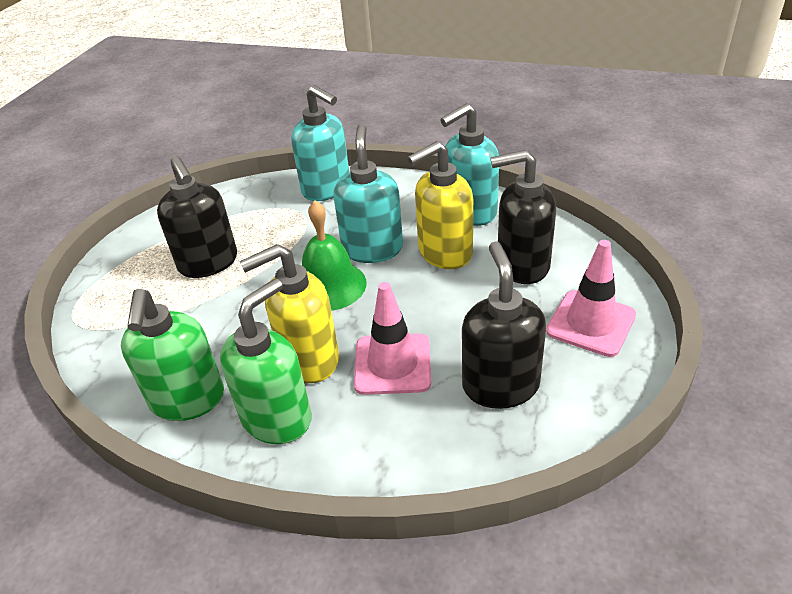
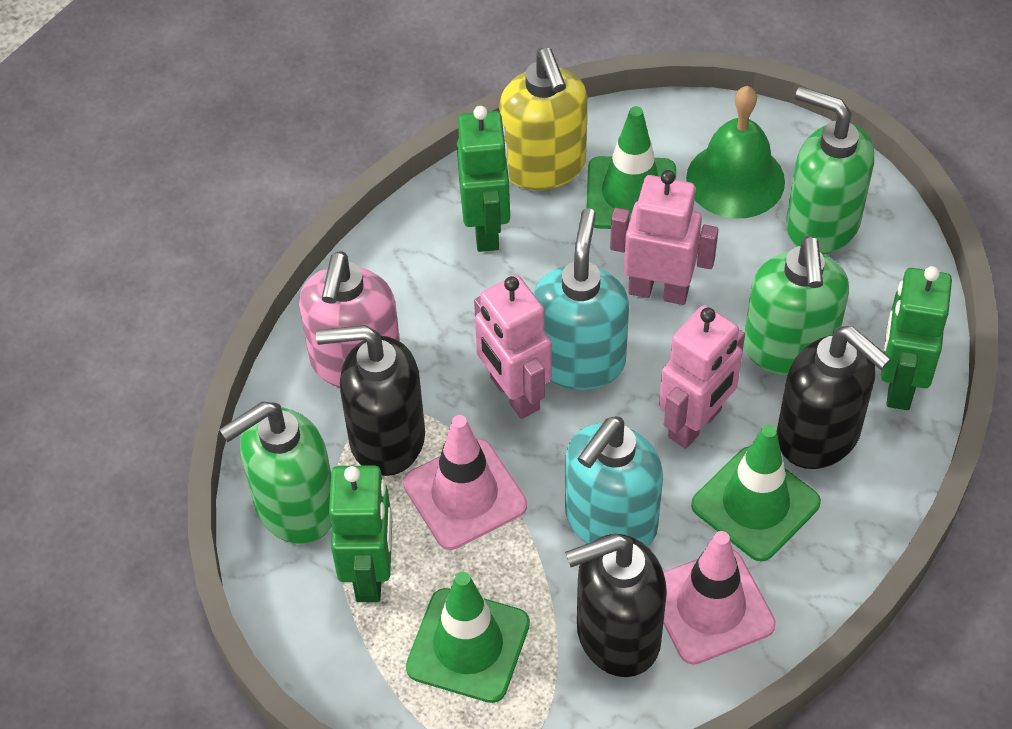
green robot: 0 -> 3
green soap dispenser: 2 -> 3
green traffic cone: 0 -> 3
pink robot: 0 -> 3
pink soap dispenser: 0 -> 1
turquoise soap dispenser: 3 -> 2
yellow soap dispenser: 2 -> 1

